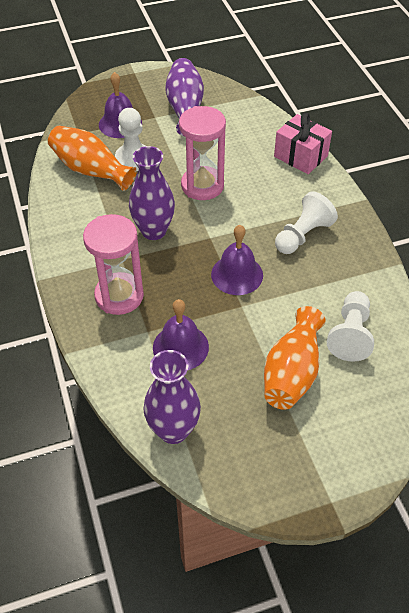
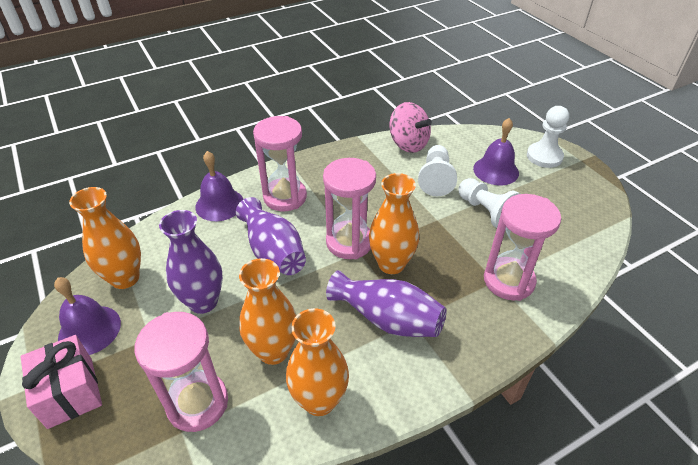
orange vase: 2 -> 4
pink hourglass: 2 -> 4
pink spinning top: 0 -> 1

